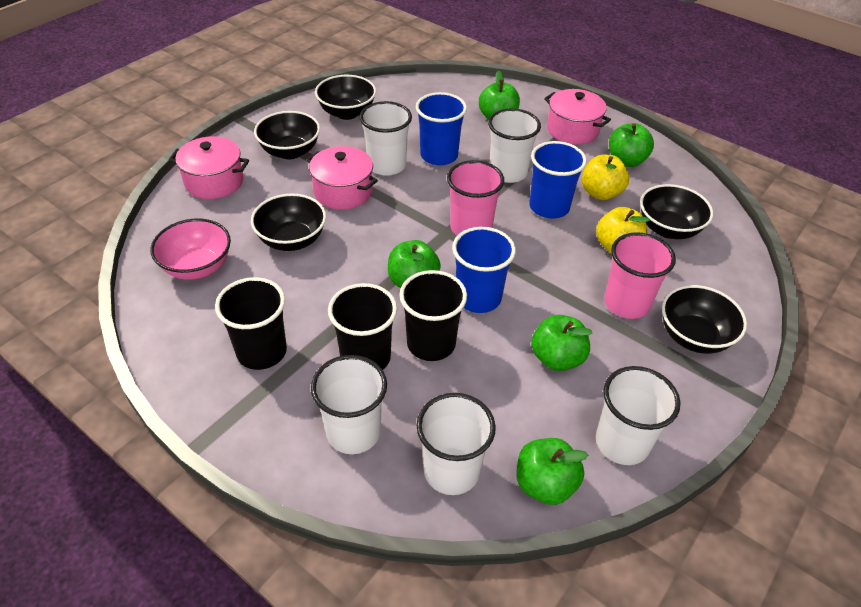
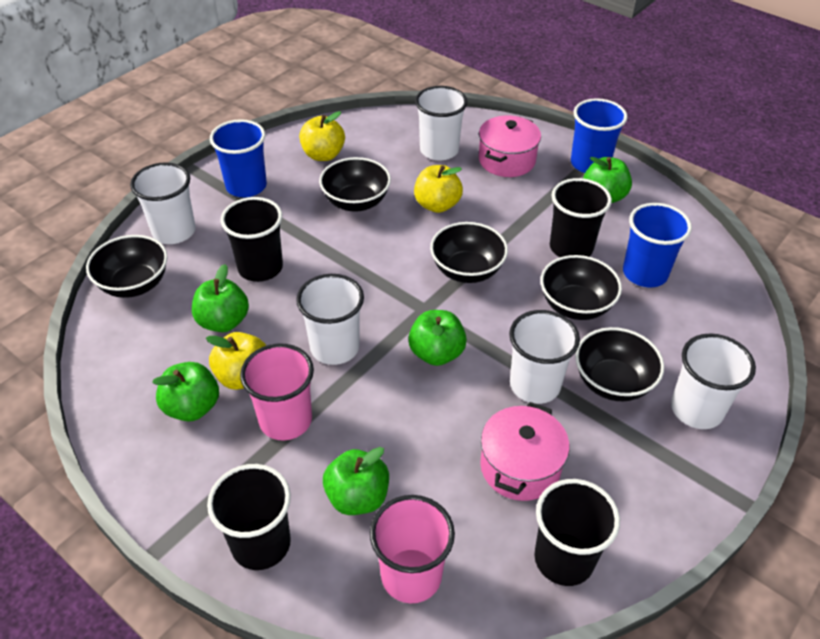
black cup: 3 -> 4
pink bowl: 1 -> 0
pink pot: 3 -> 2
yellow apple: 2 -> 3

